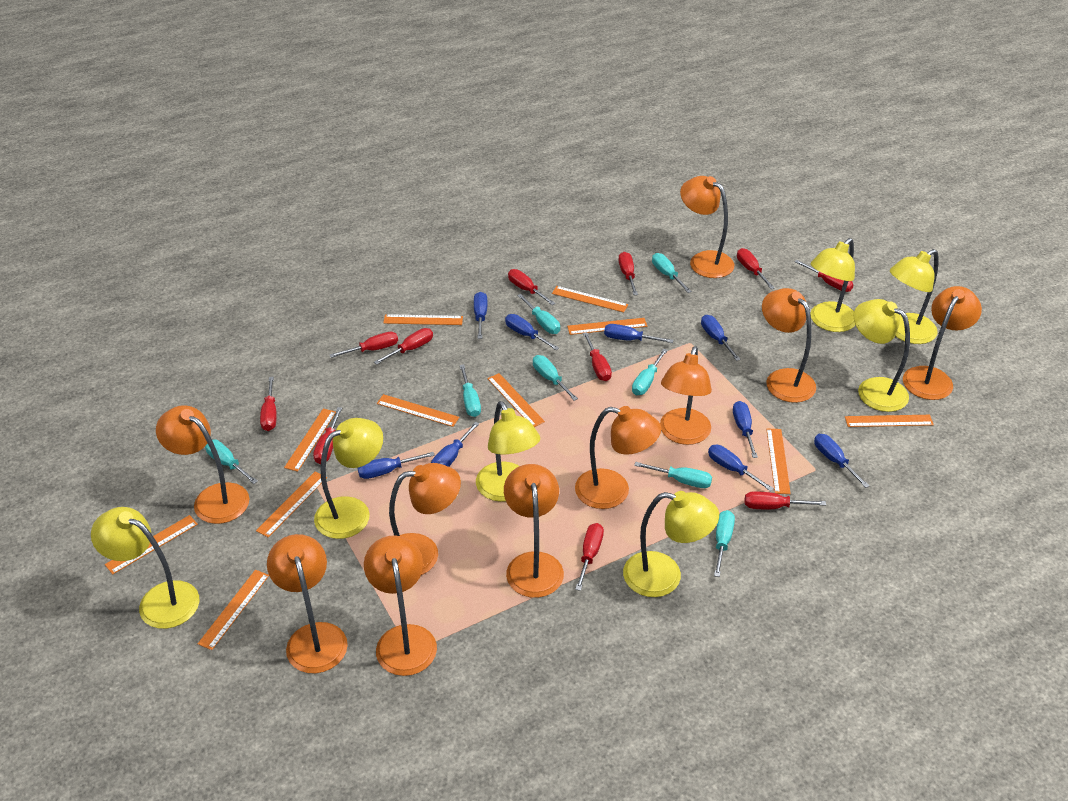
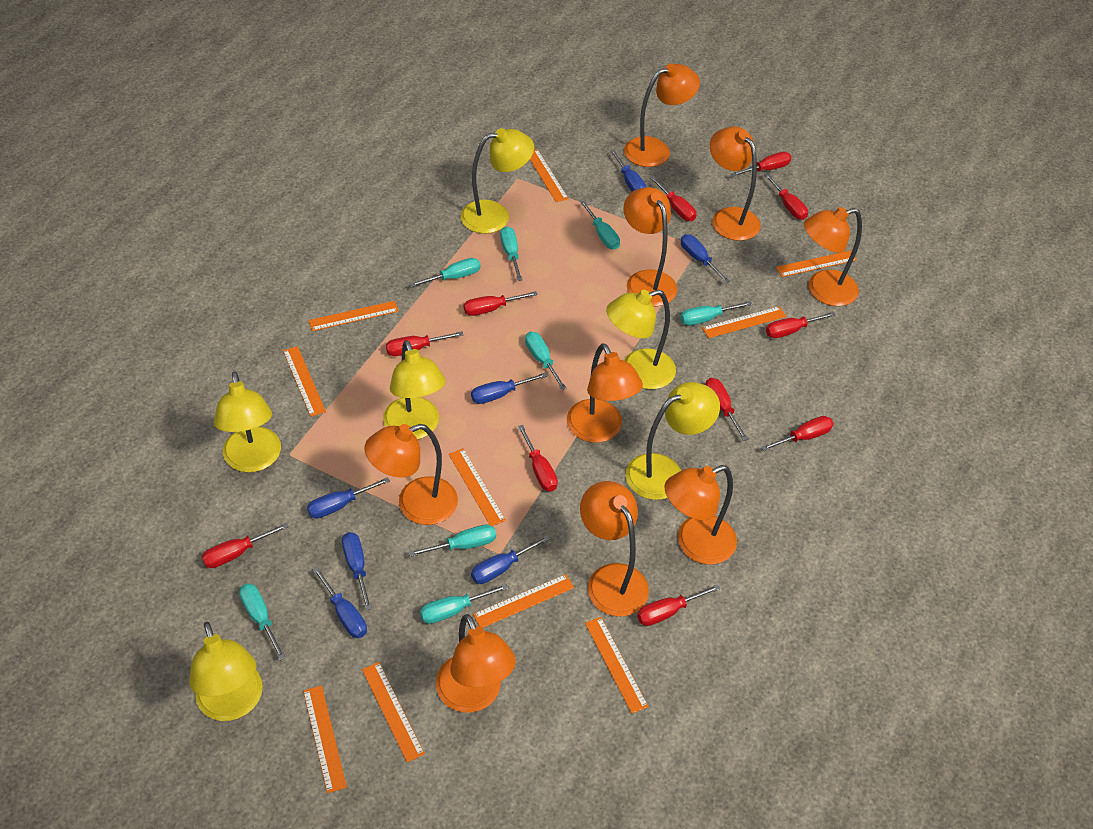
blue screwdriver: 9 -> 7
orange lamp: 10 -> 9
orange ruler: 11 -> 10
yellow lamp: 7 -> 6

